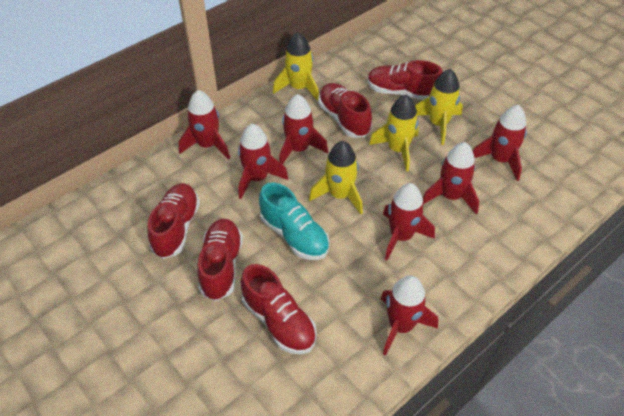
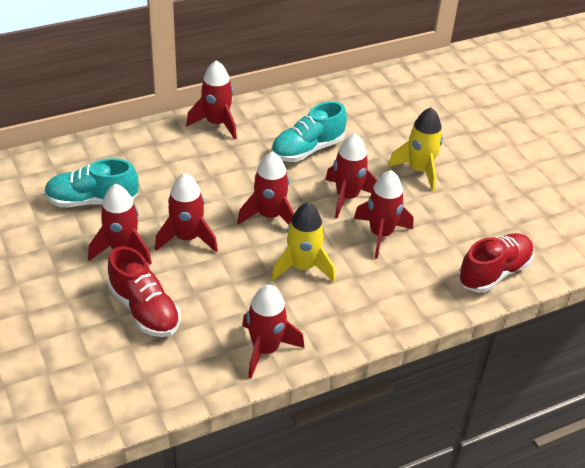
red shoe: 5 -> 2
turquoise shoe: 1 -> 2
yellow rocket: 4 -> 2

